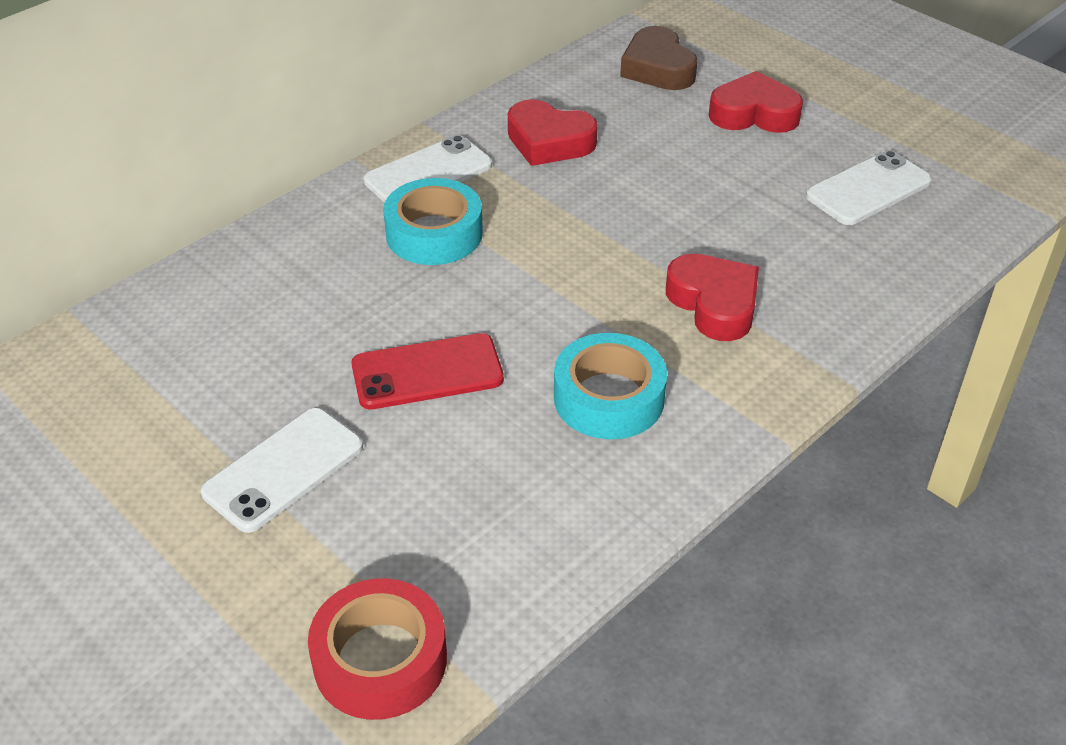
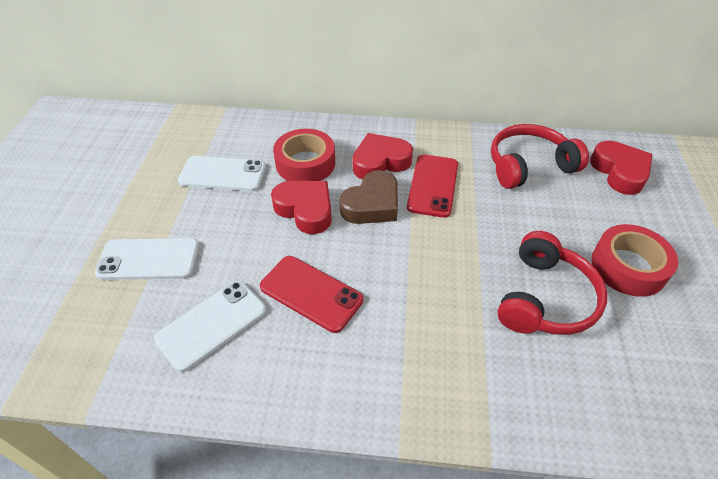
red headphones: 0 -> 2
red phone: 1 -> 2
red tape: 1 -> 2
turquoise tape: 2 -> 0

